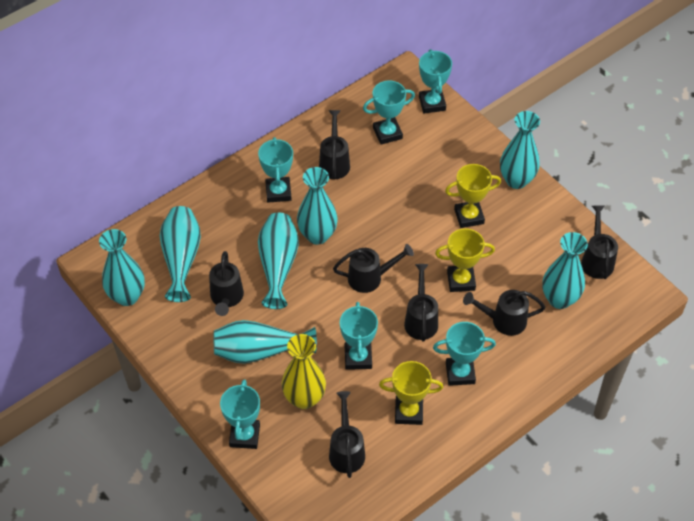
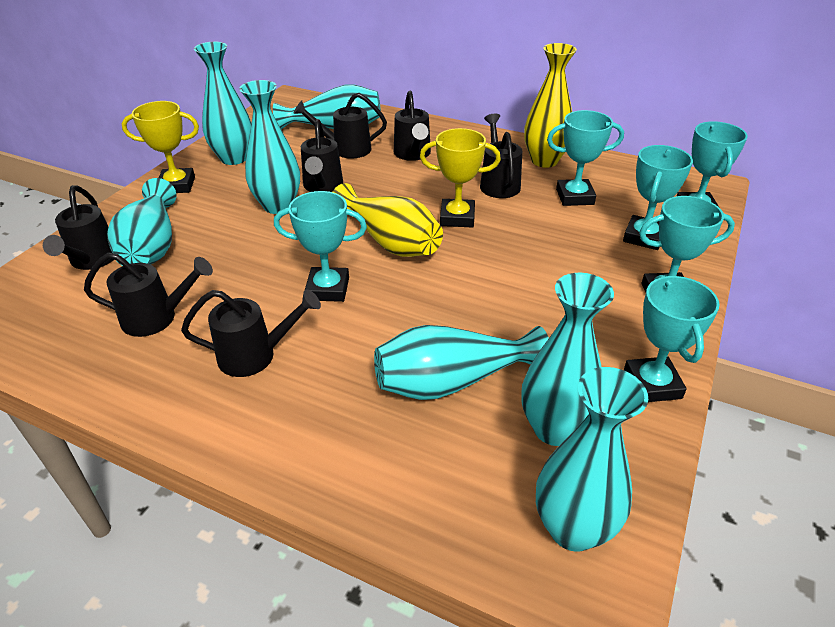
yellow trophy: 3 -> 2
yellow vase: 1 -> 2

